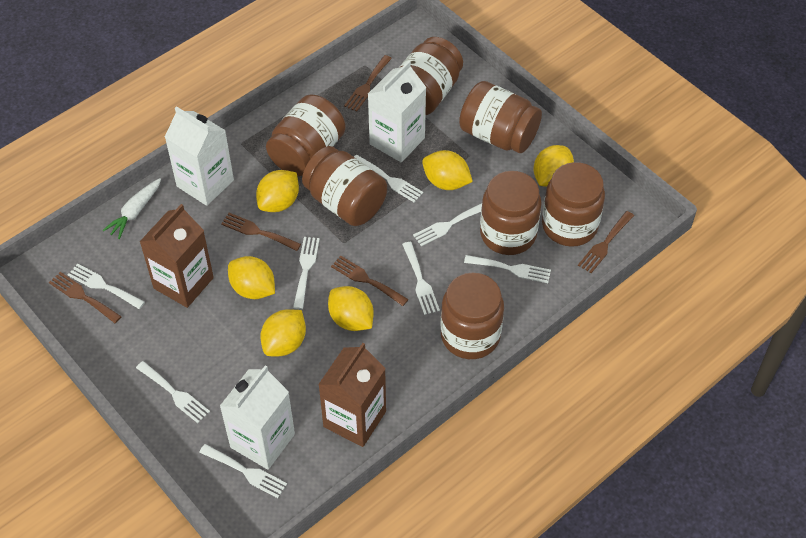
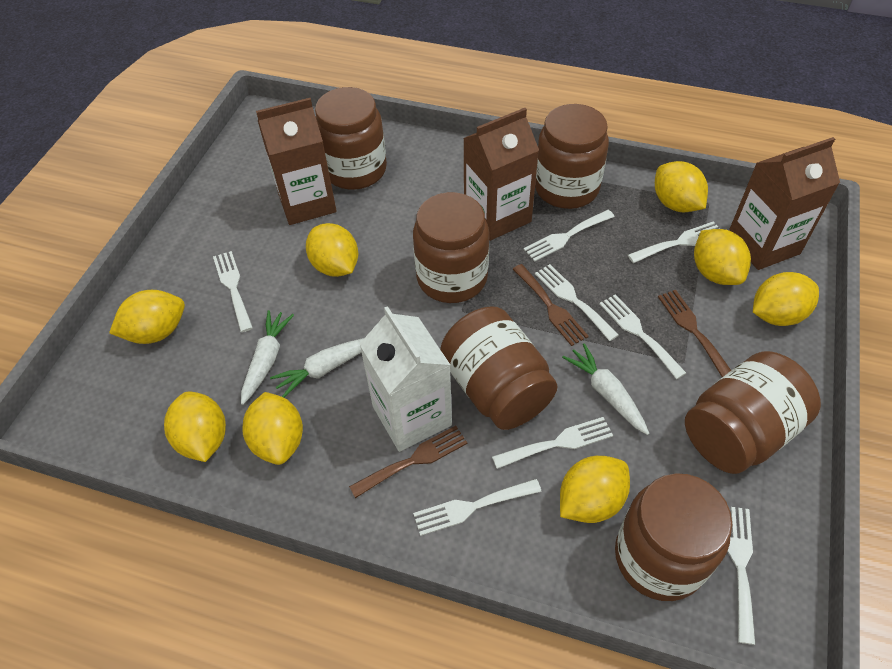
brown carton: 2 -> 3
brown fork: 5 -> 3
brown jar: 7 -> 6
white carrot: 1 -> 3
white carton: 3 -> 1
yellow lemon: 6 -> 8

